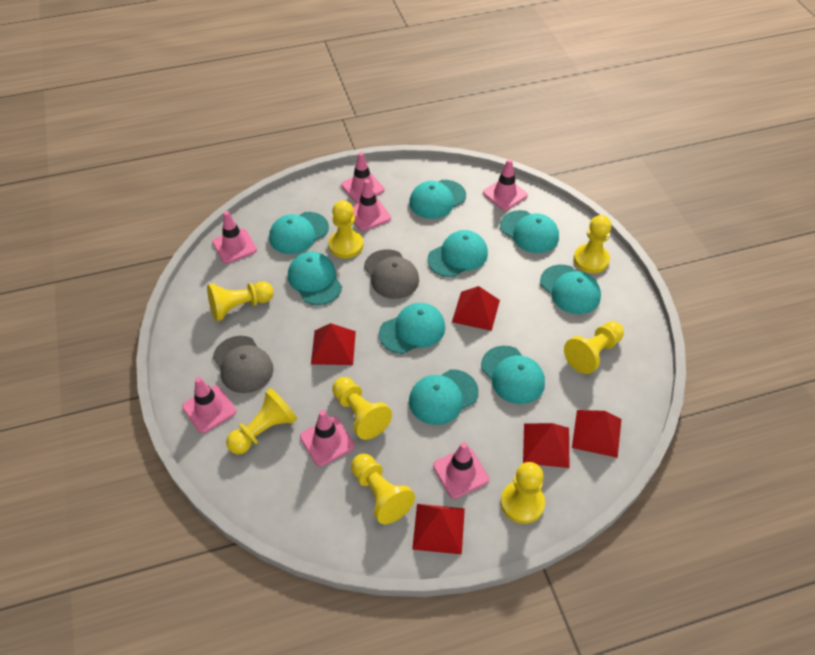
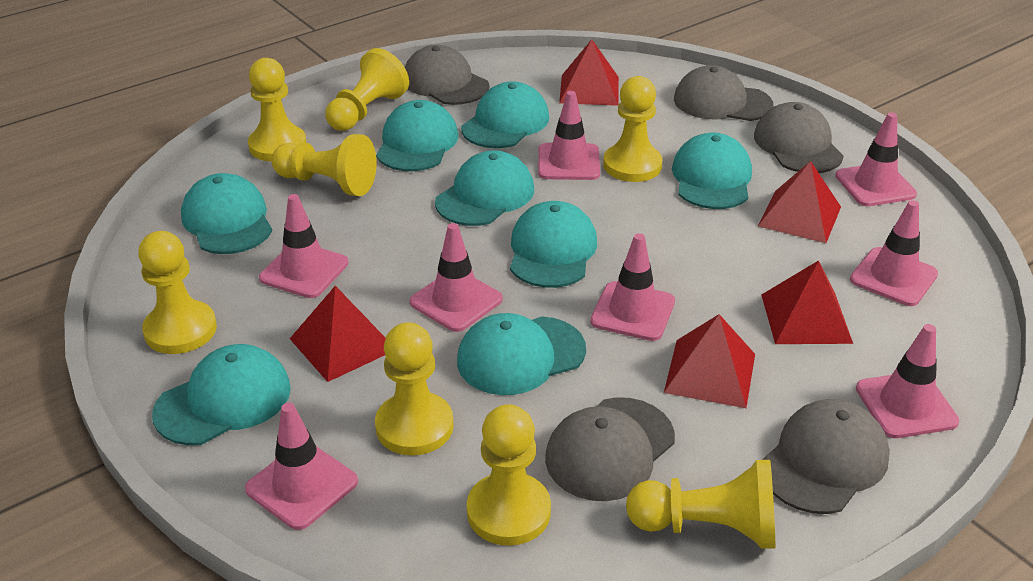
grey cap: 2 -> 5
pink traffic cone: 7 -> 8
turquoise cap: 9 -> 8

